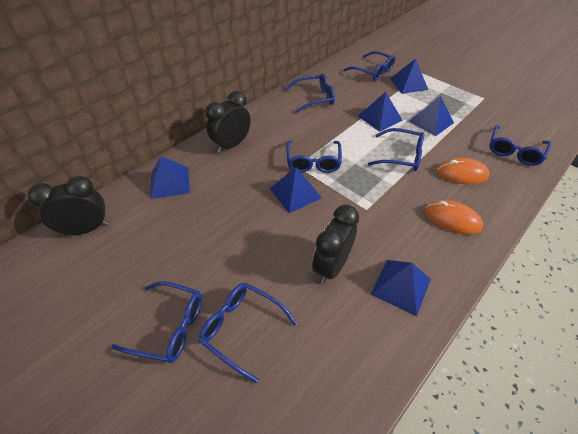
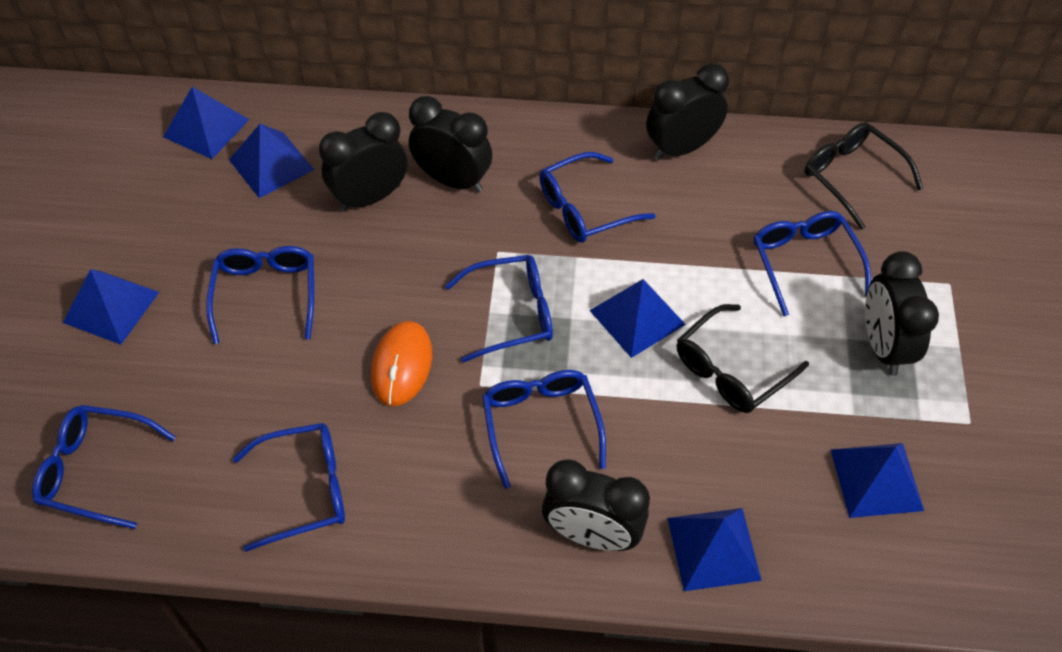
black clock: 3 -> 5
black glasses: 0 -> 2
orange mouse: 2 -> 1

